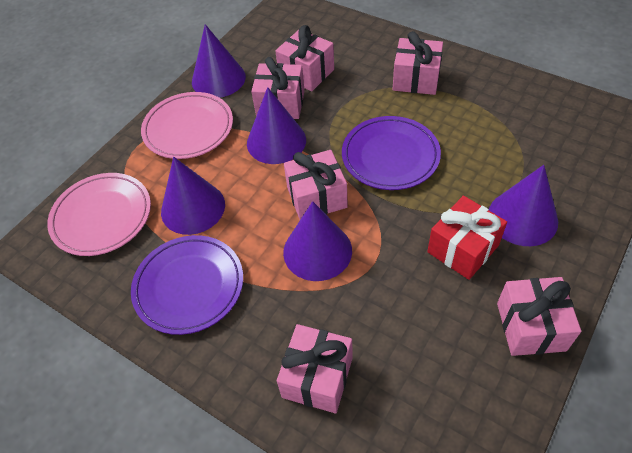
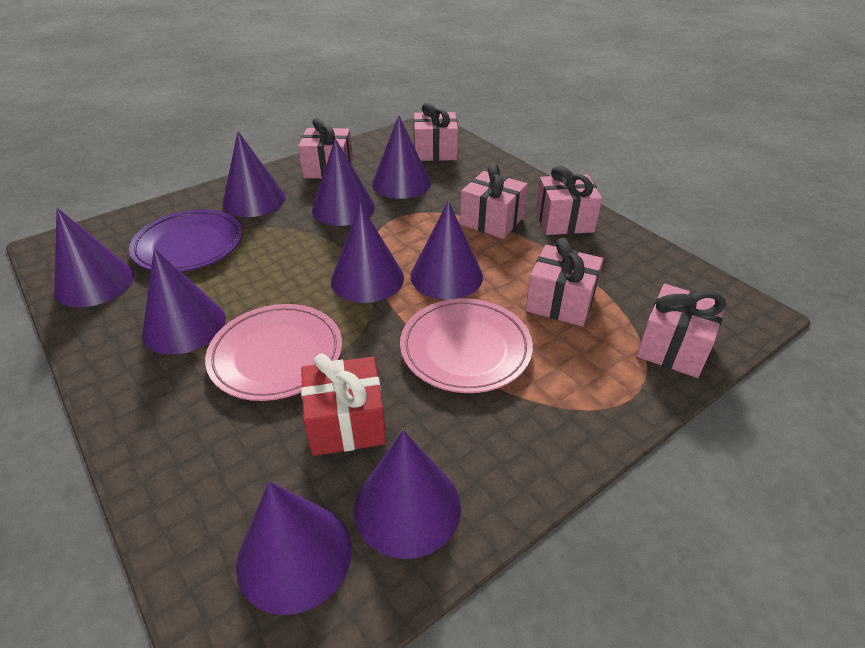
purple cone: 5 -> 9
purple plate: 2 -> 1

